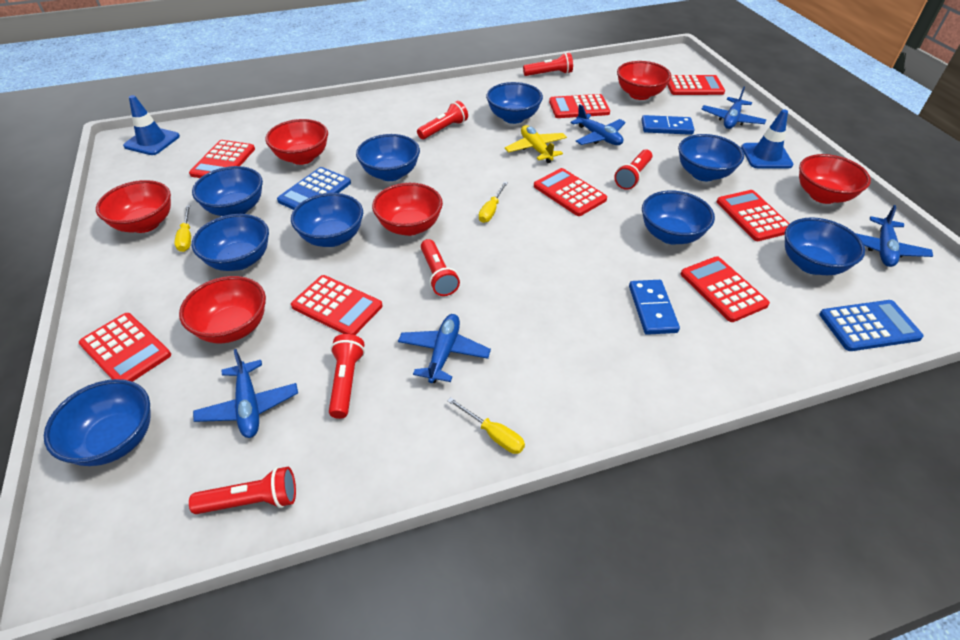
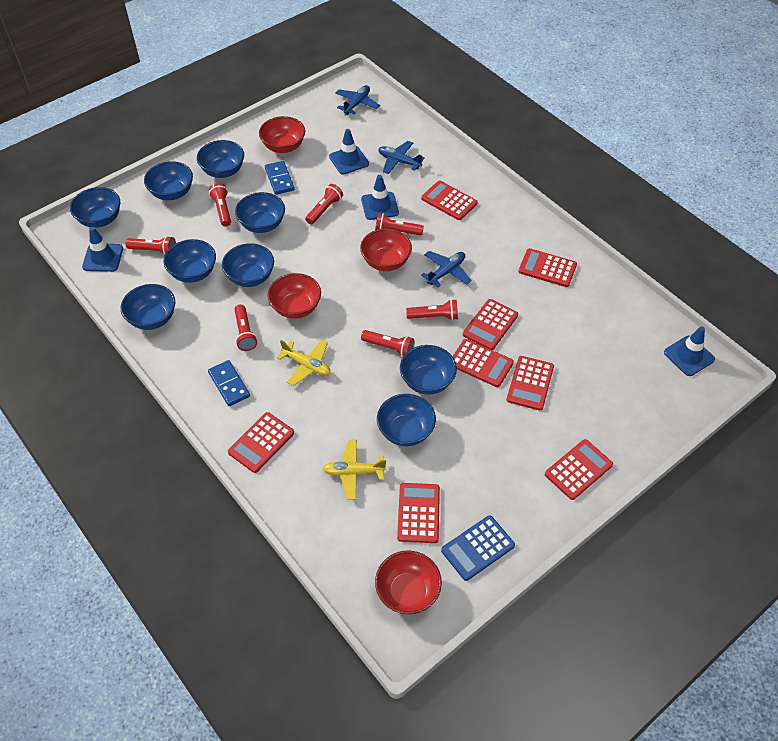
blue calculator: 2 -> 1
blue plane: 5 -> 3
blue traffic cone: 2 -> 4
red bowl: 6 -> 4
red flashlight: 6 -> 7
yellow plane: 1 -> 2
yellow screwdriver: 3 -> 0

